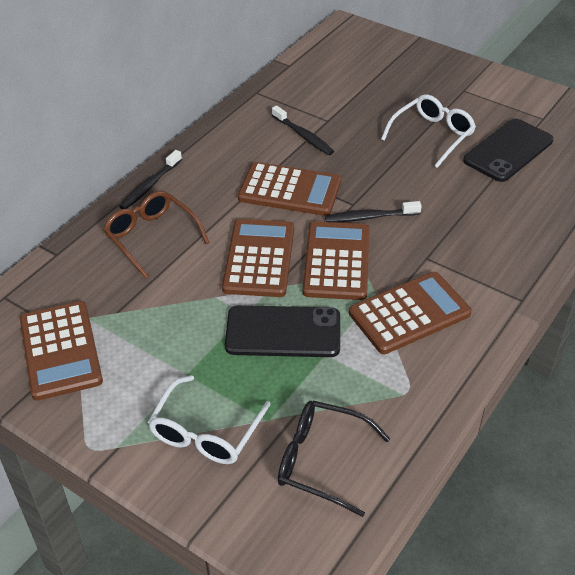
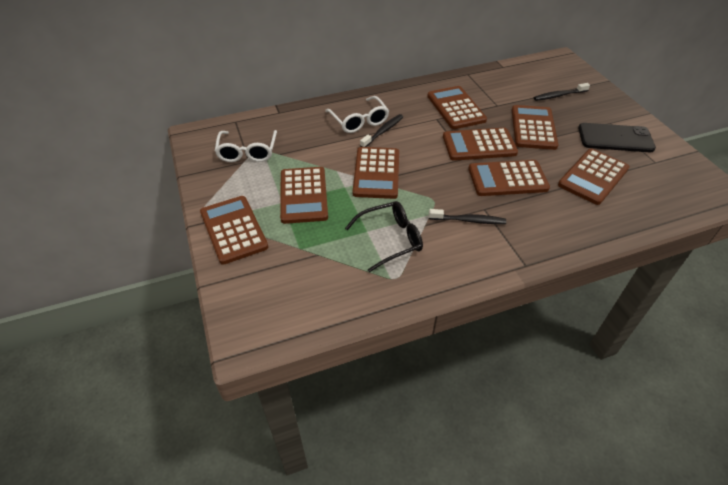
black phone: 2 -> 1
brown calculator: 5 -> 8
brown glasses: 1 -> 0

